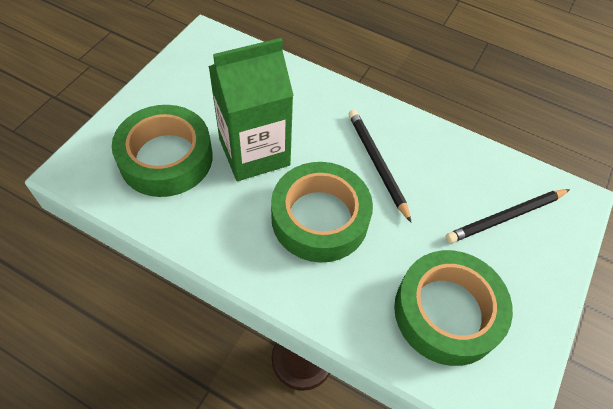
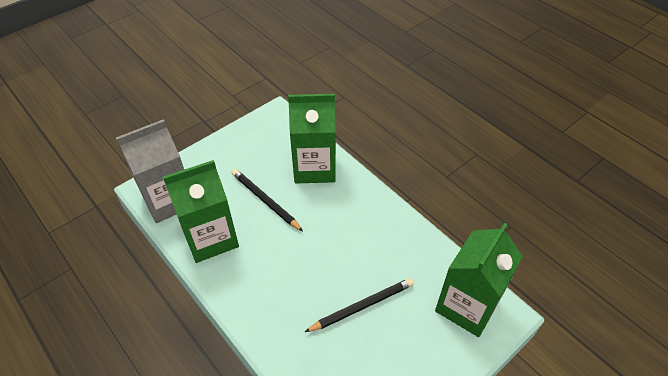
green carton: 1 -> 3
green tape: 3 -> 0
grey carton: 0 -> 1

